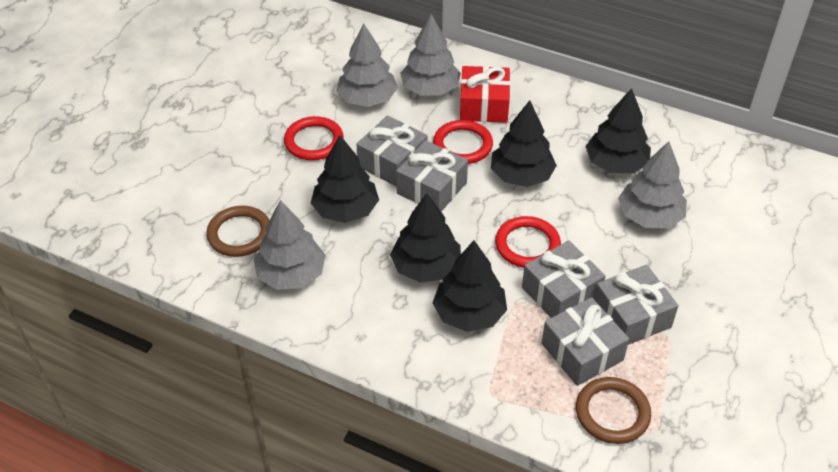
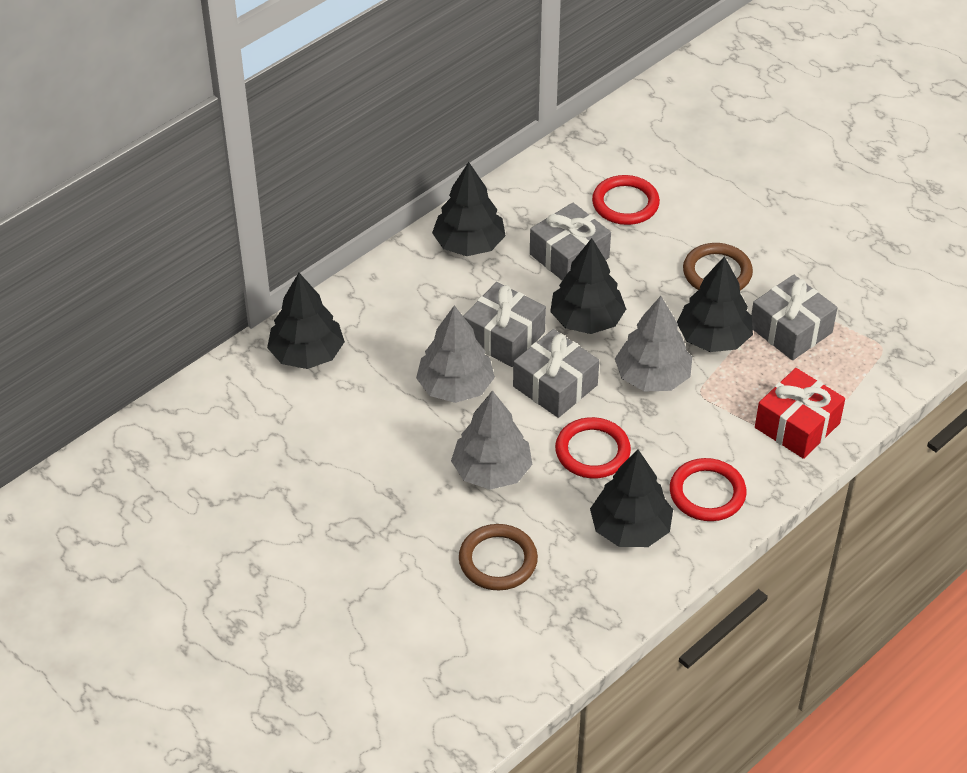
grey gift: 5 -> 4
grey tree: 4 -> 3

